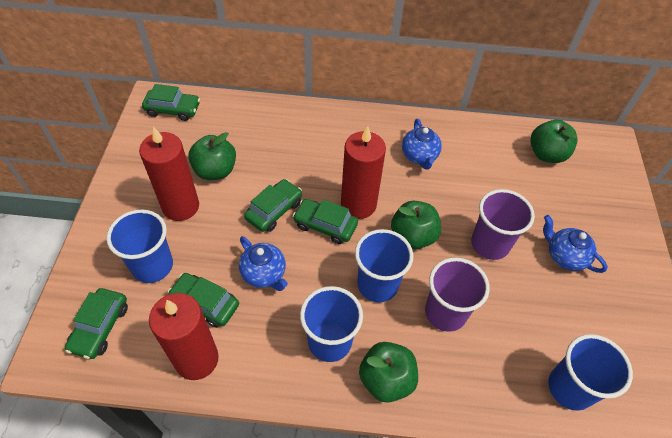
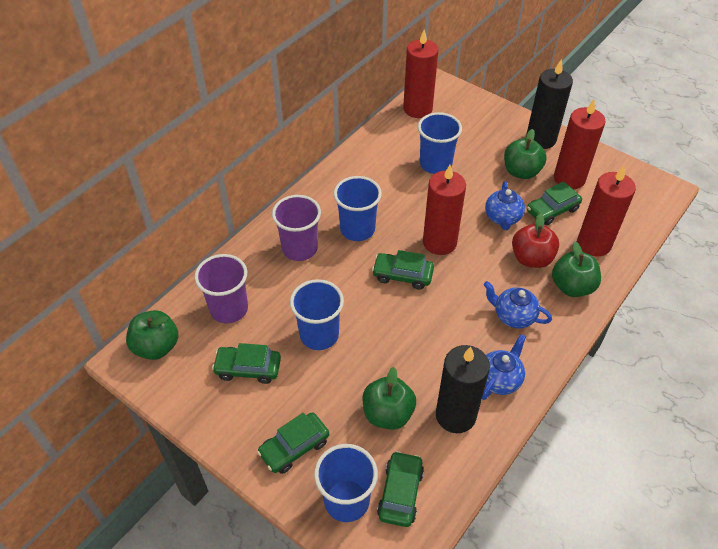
black candle: 0 -> 2
red apple: 0 -> 1
red candle: 3 -> 4

